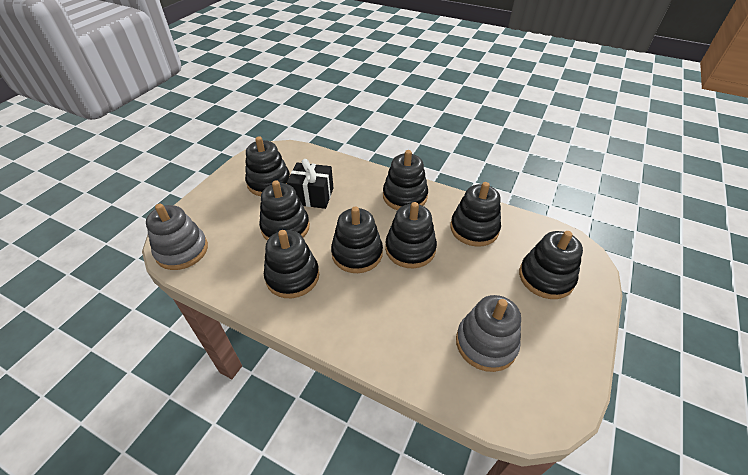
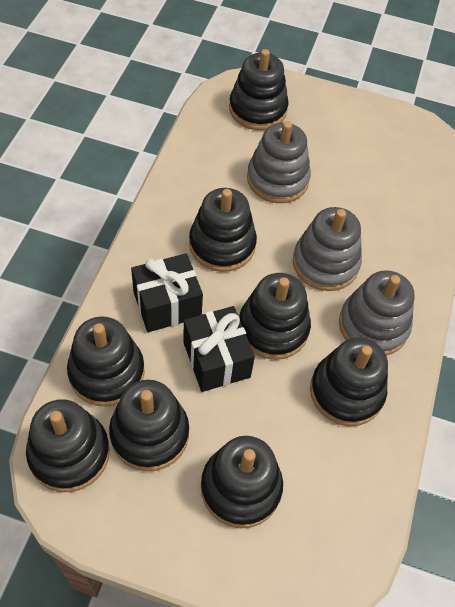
black gift: 1 -> 2
grey stacking toy: 2 -> 3

